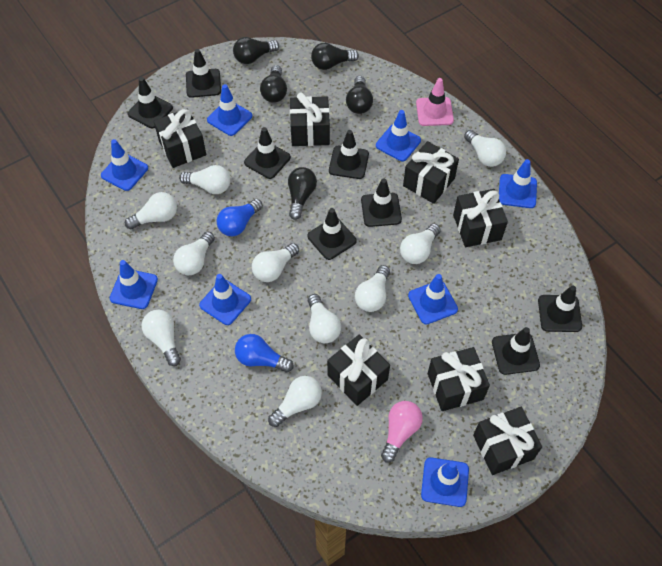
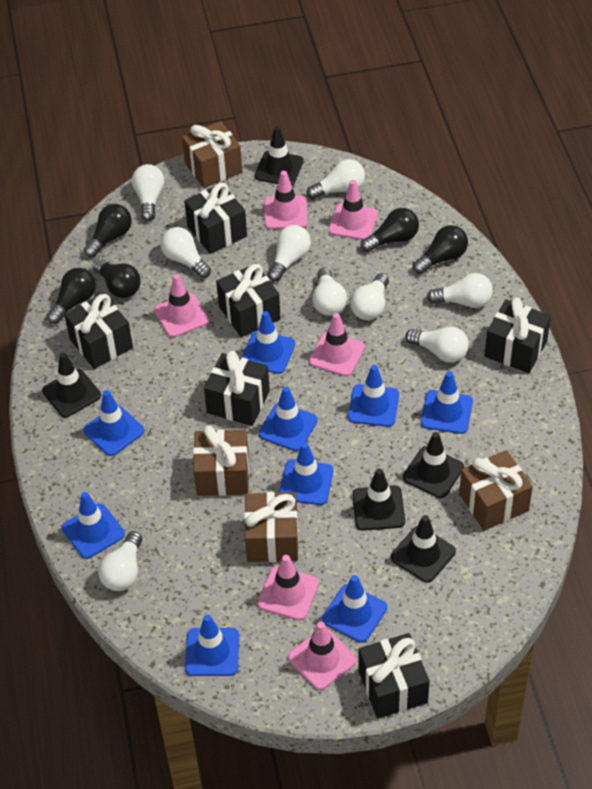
black gift: 7 -> 6
black traffic cone: 8 -> 5
blue light bulb: 2 -> 0
blue traffic cone: 8 -> 9
brown gift: 0 -> 4
pink light bulb: 1 -> 0
pink traffic cone: 1 -> 6
white light bulb: 10 -> 9

